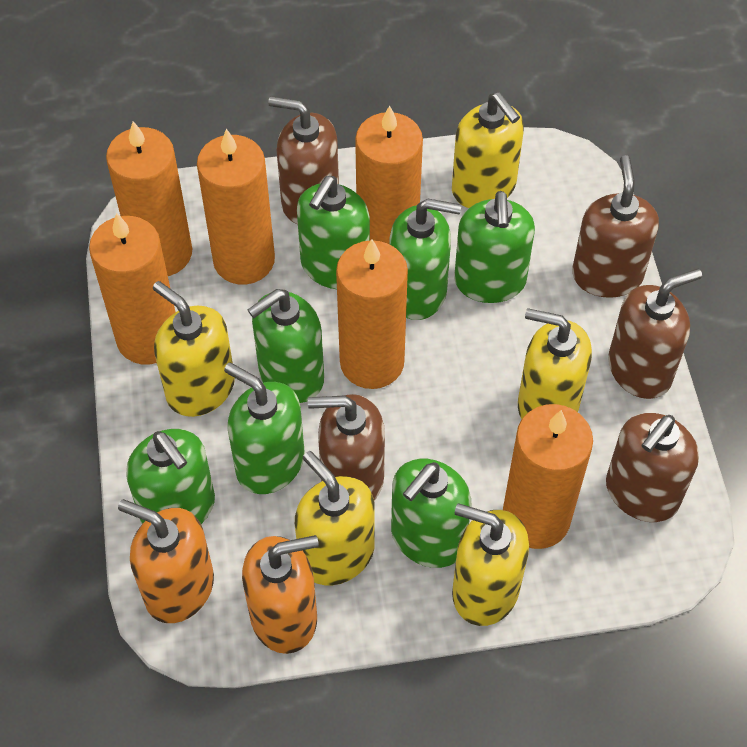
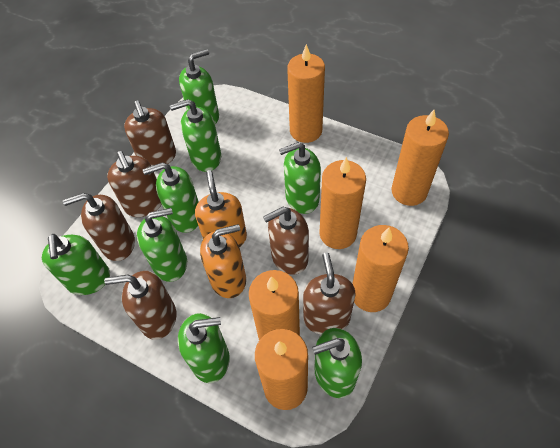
brown soap dispenser: 5 -> 6
green soap dispenser: 7 -> 8
yellow soap dispenser: 5 -> 0

